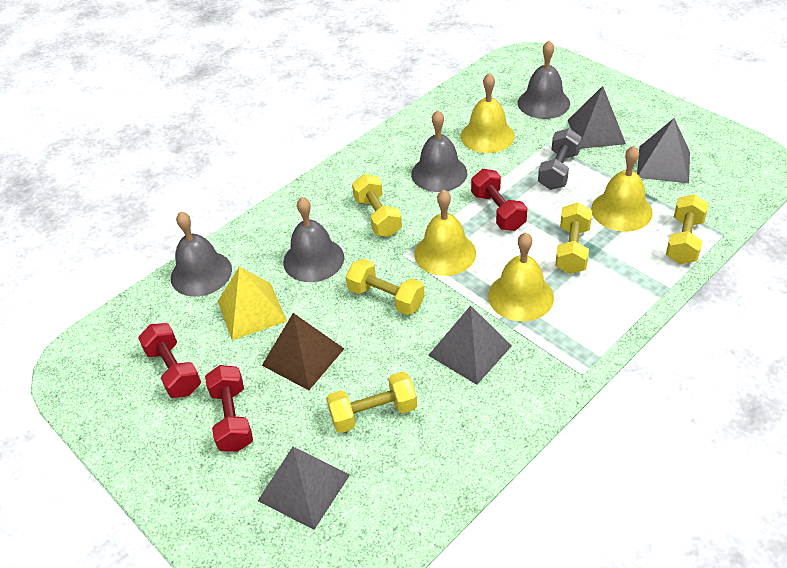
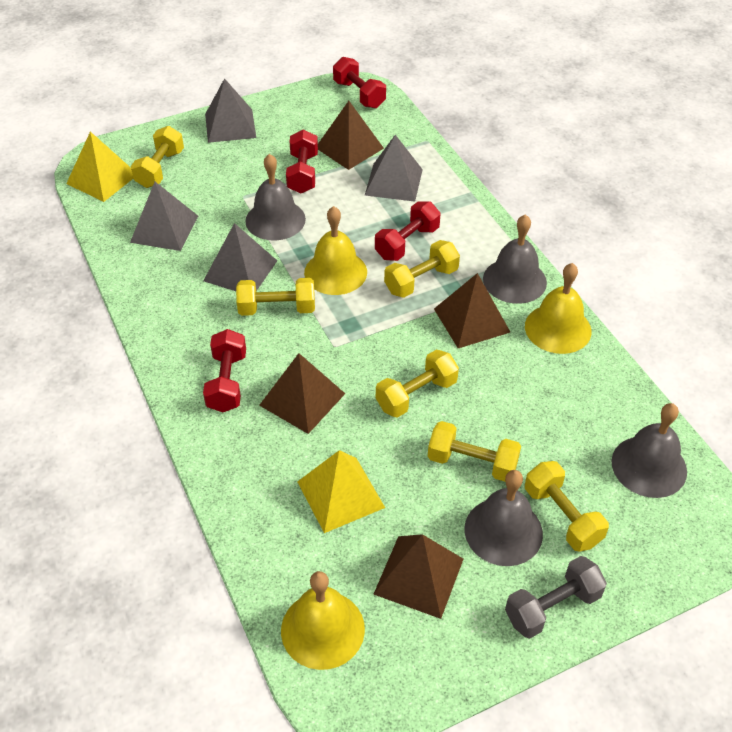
brown pyramid: 1 -> 4
red dumbbell: 3 -> 4
yellow bell: 4 -> 3
yellow dumbbell: 5 -> 6
yellow pyramid: 1 -> 2

